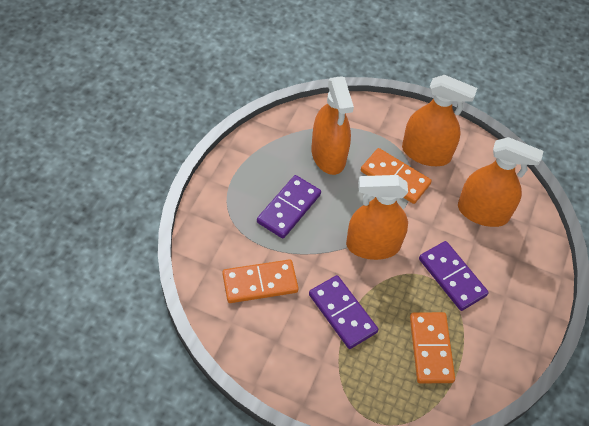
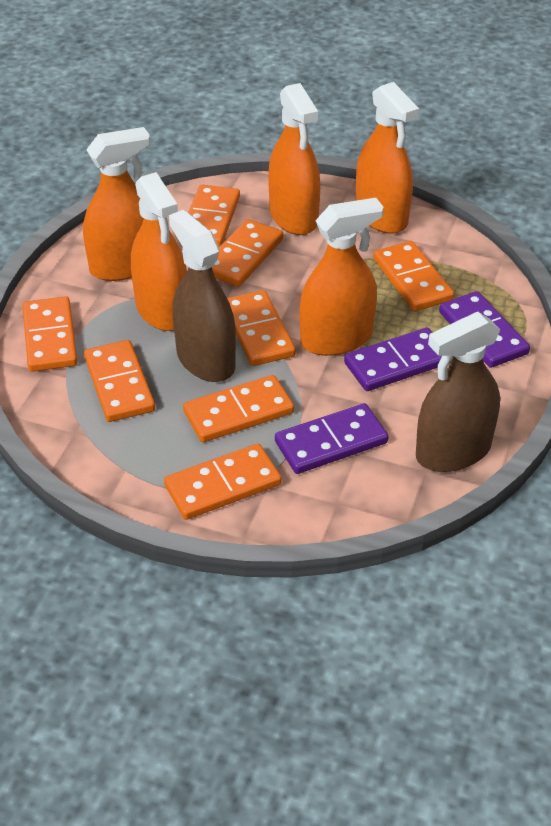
brown spray bottle: 0 -> 2
orange domino: 3 -> 8
orange spray bottle: 4 -> 5

